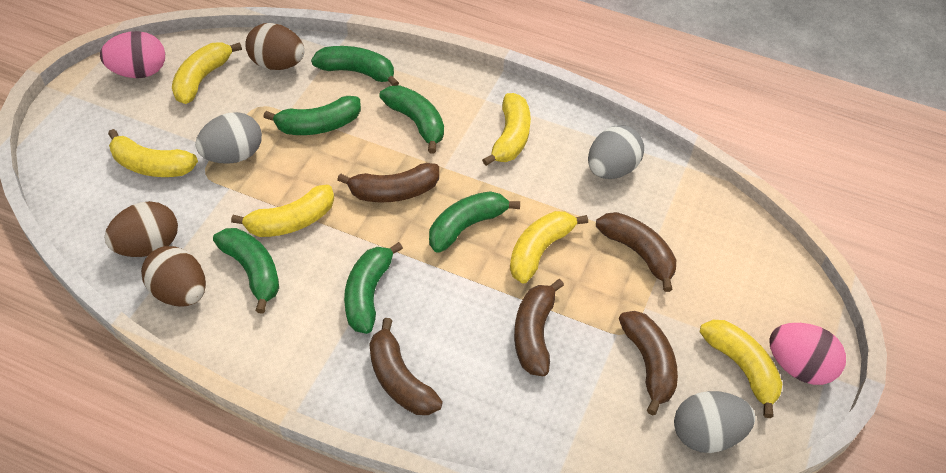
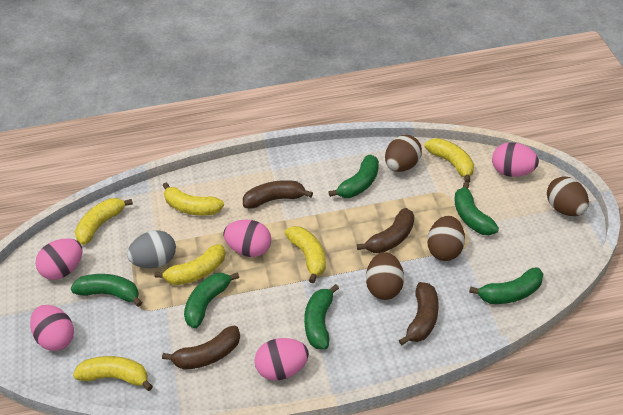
brown banana: 5 -> 4
brown egg: 3 -> 4
grey egg: 3 -> 1
pink egg: 2 -> 5

